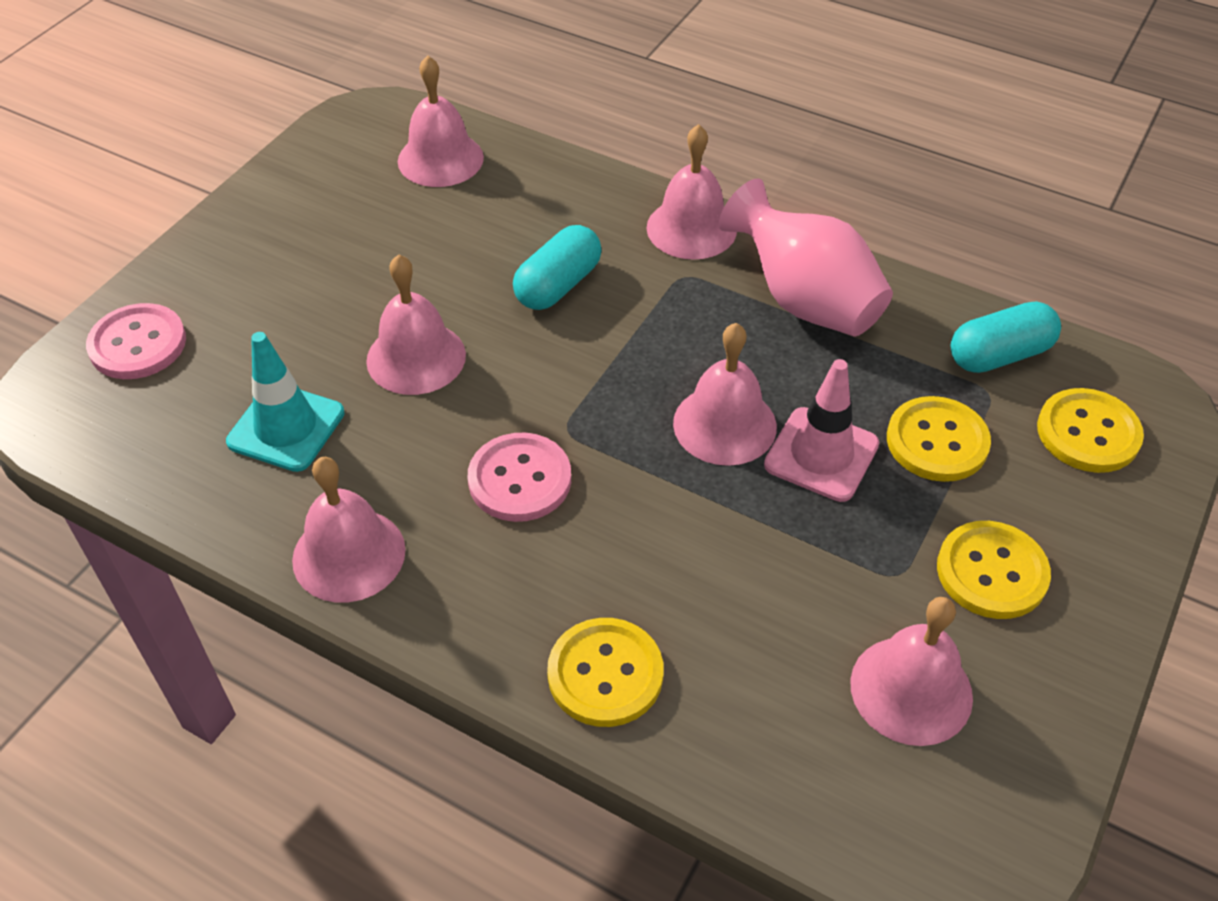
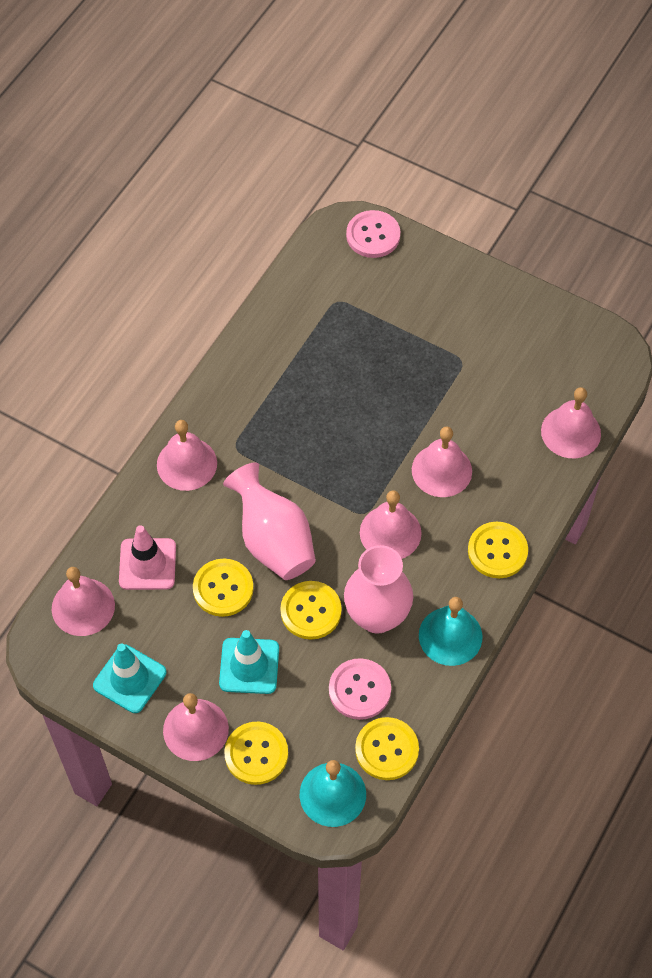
pink vase: 1 -> 2
turquoise bell: 0 -> 2
turquoise capsule: 2 -> 0
turquoise traffic cone: 1 -> 2
yellow button: 4 -> 5

